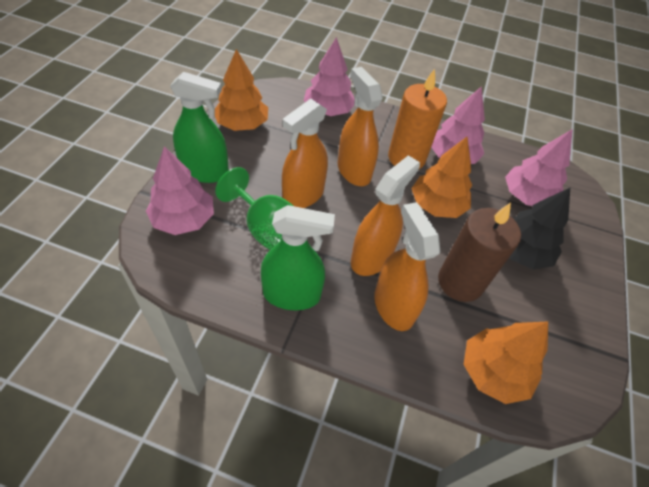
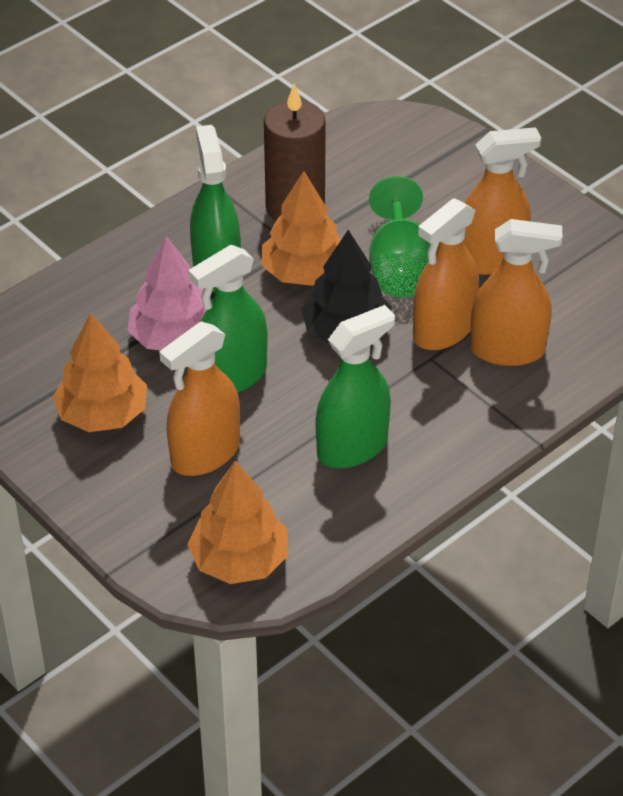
green spray bottle: 2 -> 3
orange candle: 1 -> 0
pink tree: 4 -> 1

